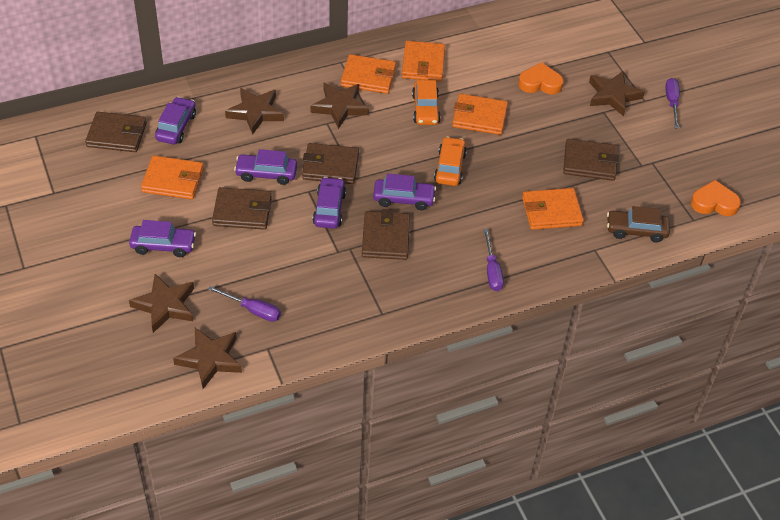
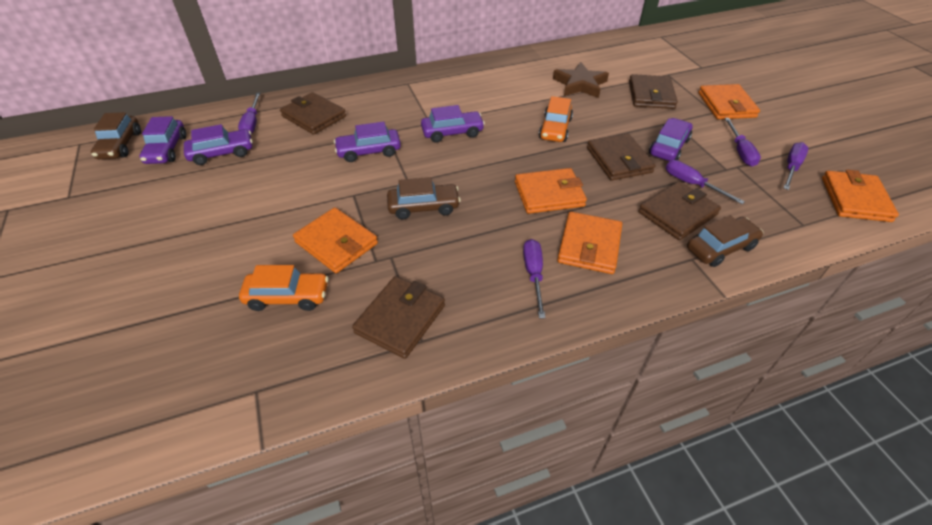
brown car: 1 -> 3
brown star: 5 -> 1
orange heart: 2 -> 0
purple screwdriver: 3 -> 5

